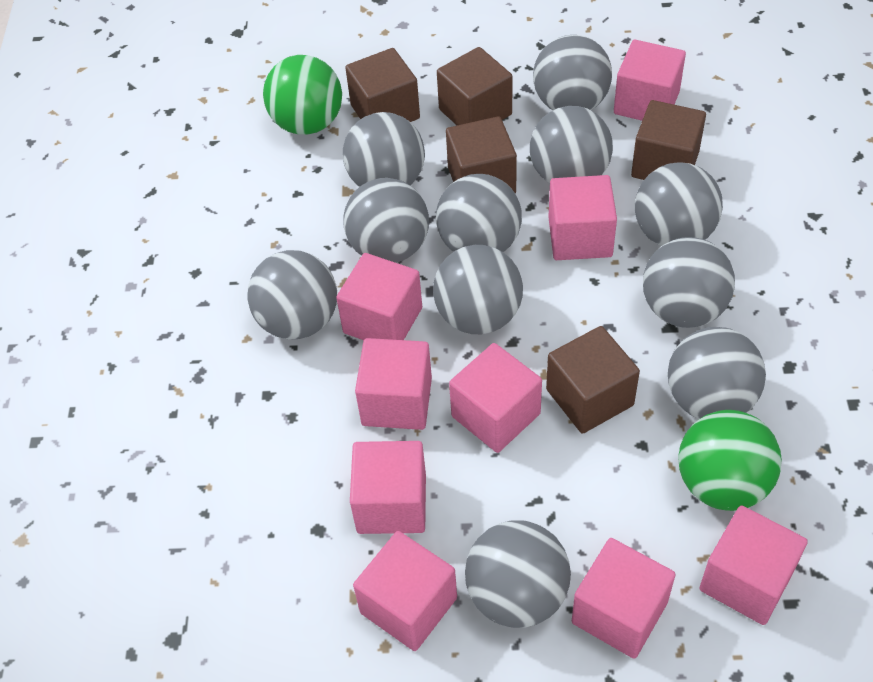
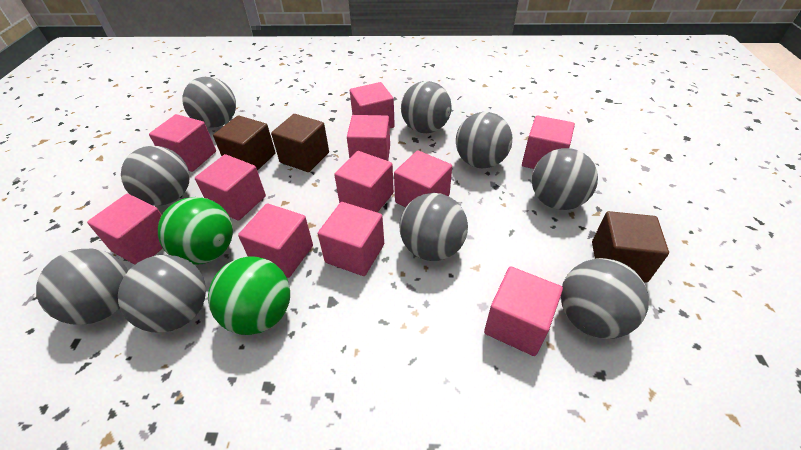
brown cube: 5 -> 3
grey ball: 11 -> 9
pink cube: 9 -> 11

